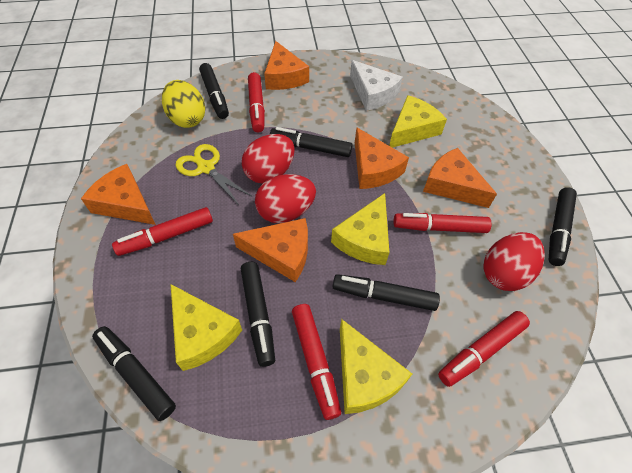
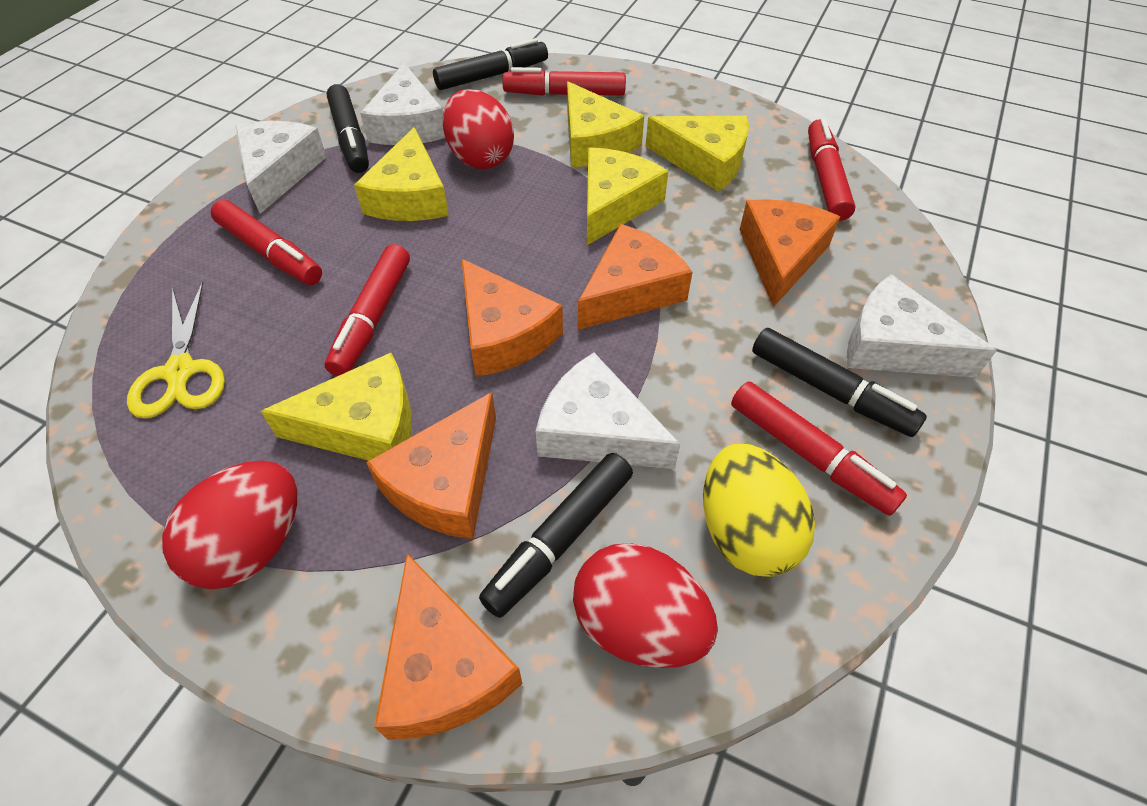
black marker: 6 -> 4
white cheese: 1 -> 4
yellow cheese: 4 -> 5

